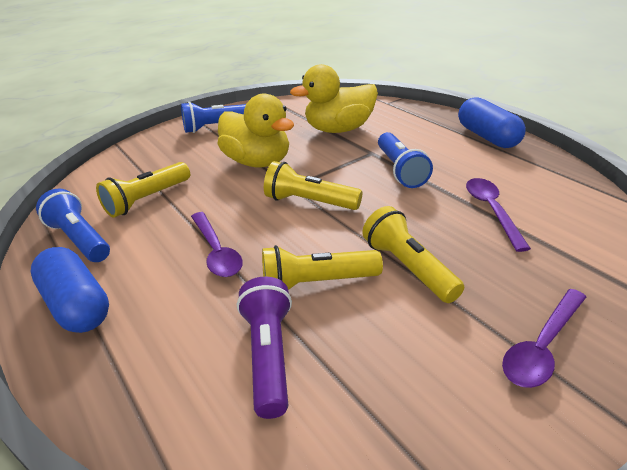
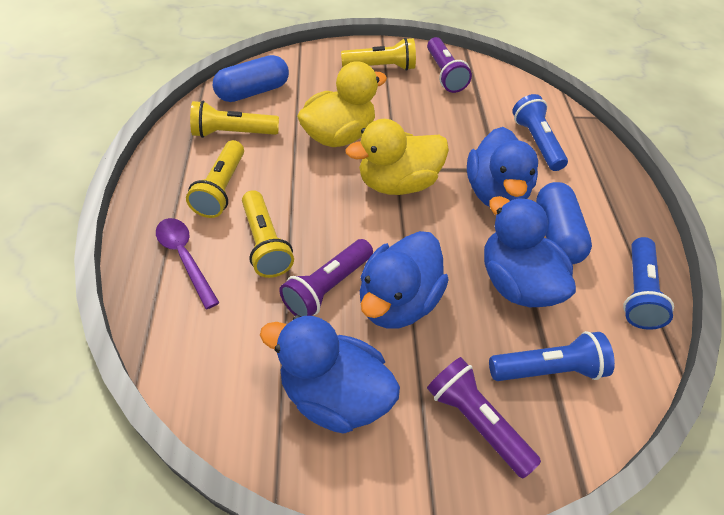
blue duck: 0 -> 4
purple flashlight: 1 -> 3
purple spoon: 3 -> 1

